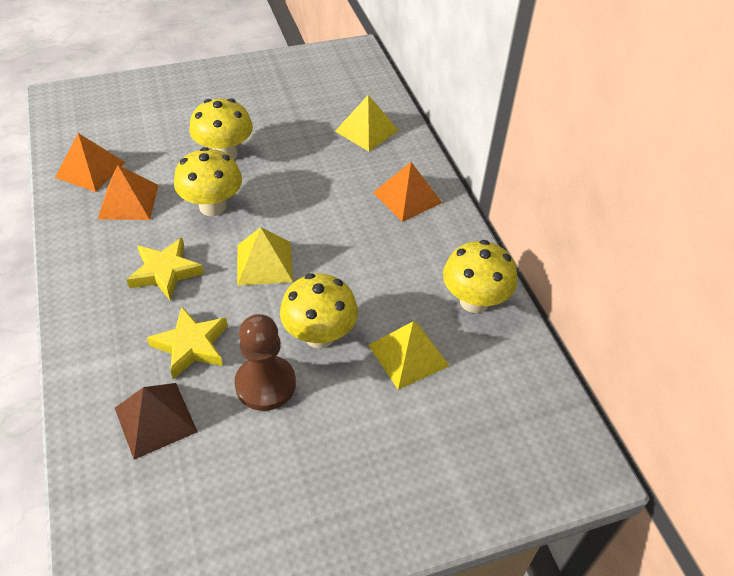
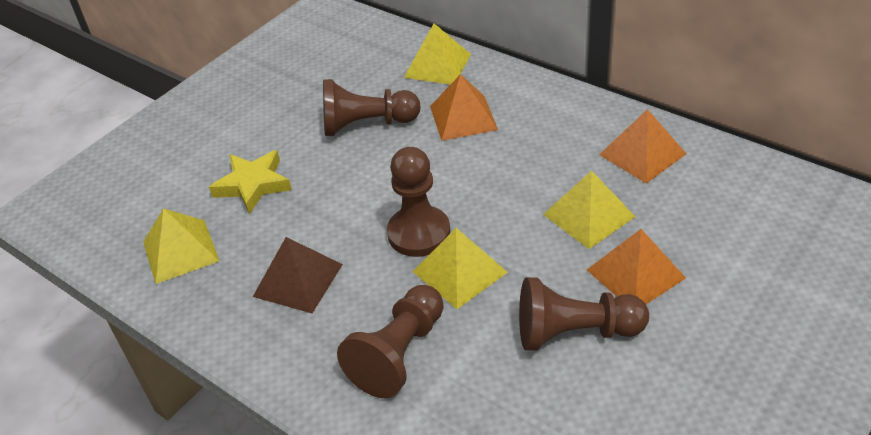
brown pawn: 1 -> 4
yellow mushroom: 4 -> 0
yellow pyramid: 3 -> 4
yellow star: 2 -> 1

